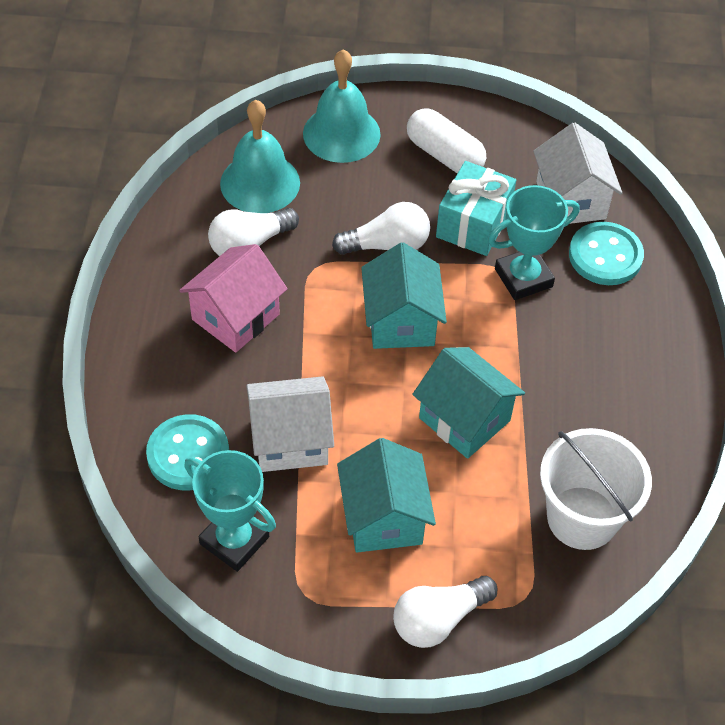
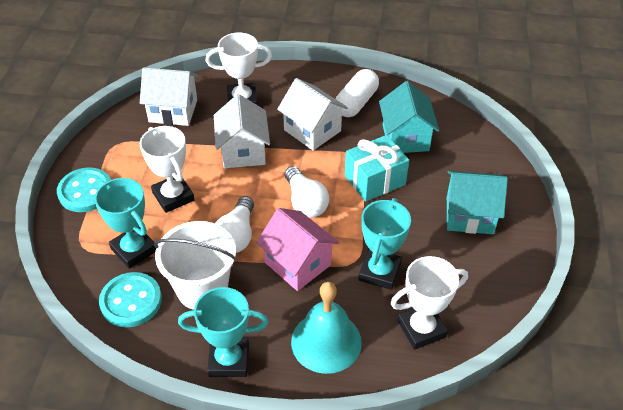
turquoise bell: 2 -> 1
turquoise house: 3 -> 2
turquoise trophy: 2 -> 3
white house: 2 -> 3
white light bulb: 3 -> 2
white trophy: 0 -> 3

